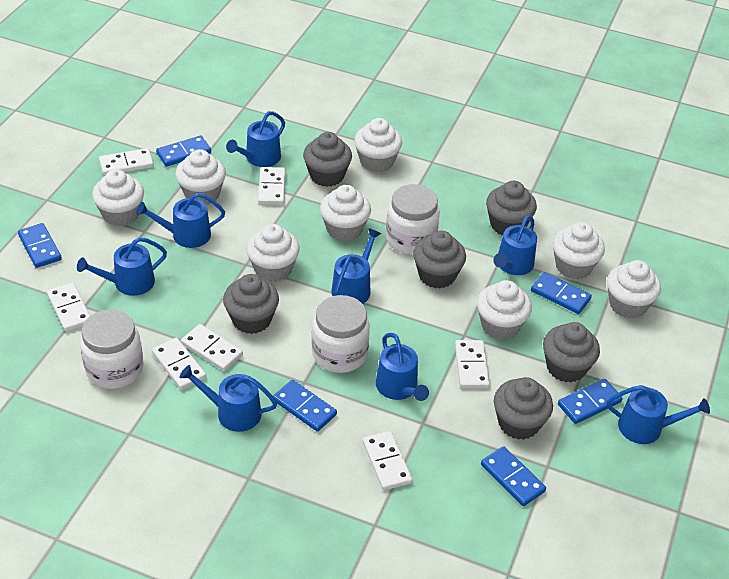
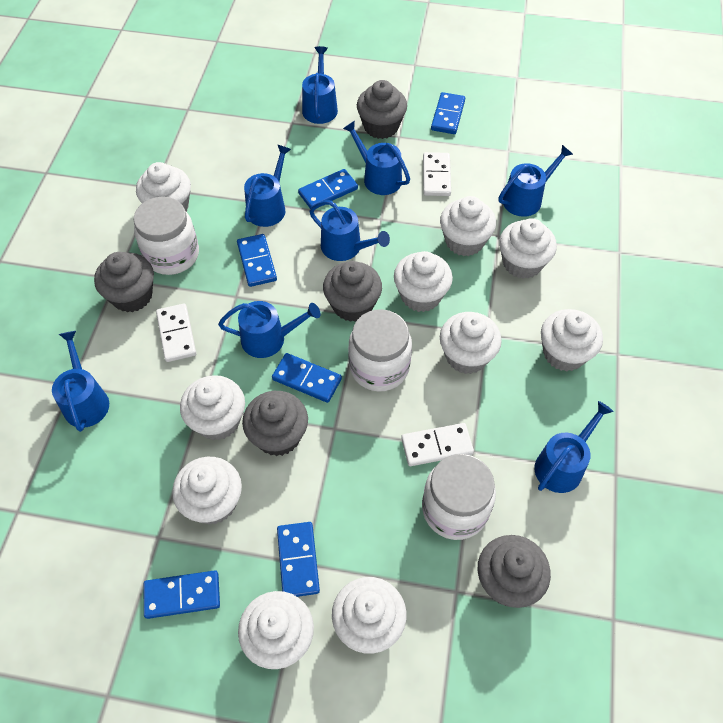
grey cupcake: 6 -> 5
white cupcake: 8 -> 10
white domino: 7 -> 3

